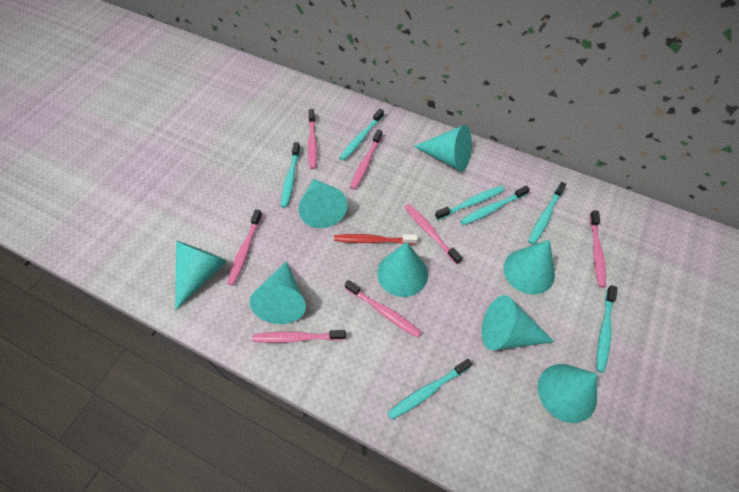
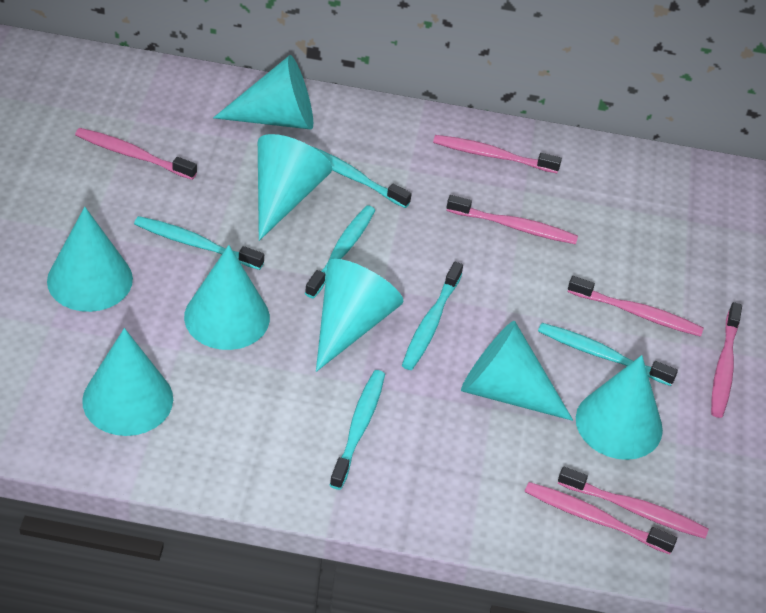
red toothbrush: 1 -> 0
turquoise toothbrush: 7 -> 6

